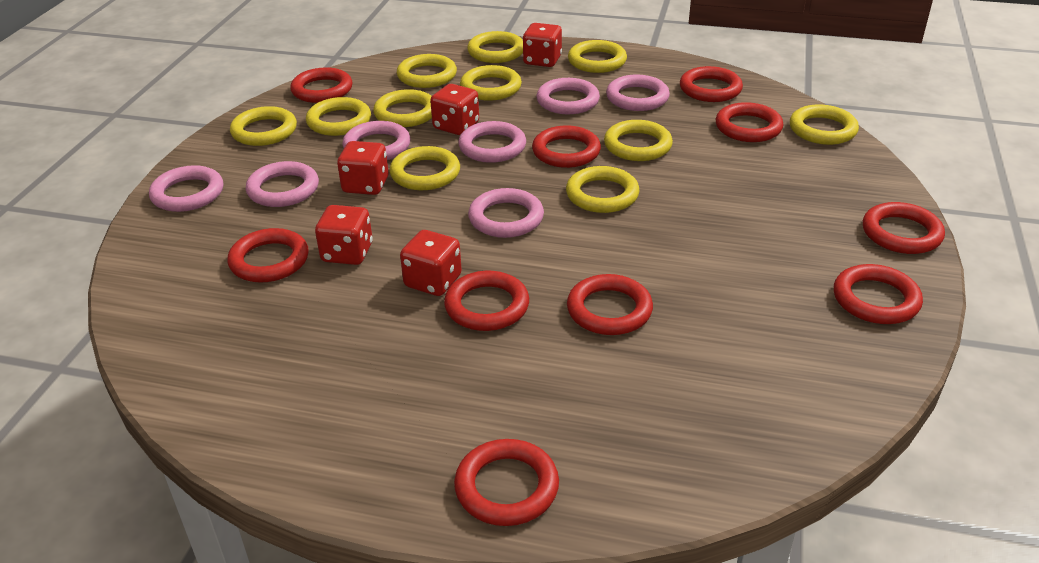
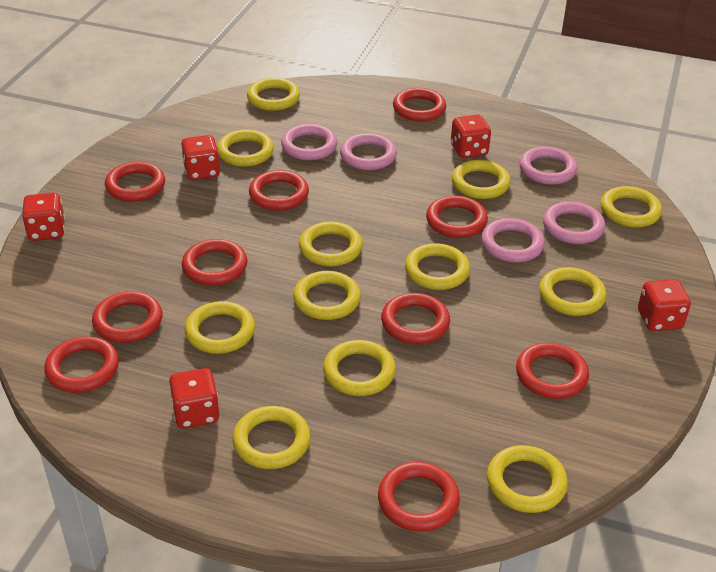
pink ring: 7 -> 5
yellow ring: 11 -> 12

